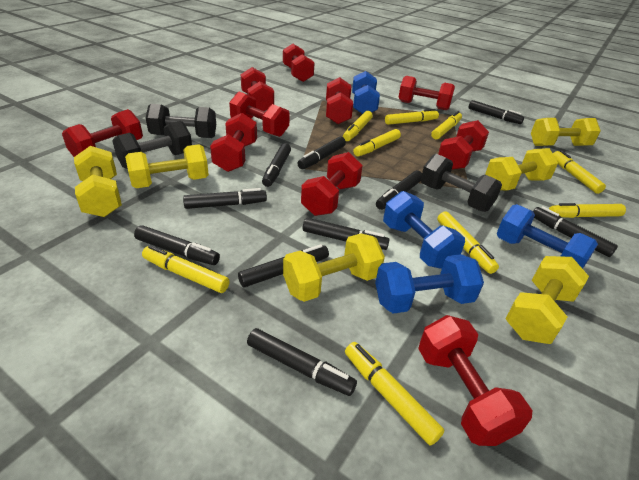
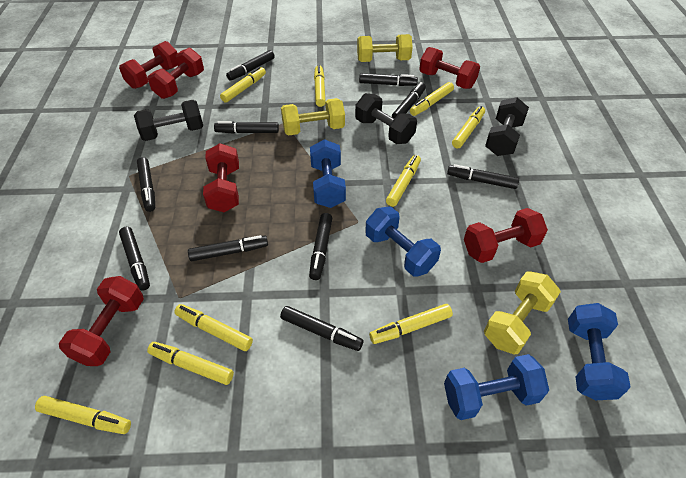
red dumbbell: 10 -> 6
yellow dumbbell: 6 -> 3

